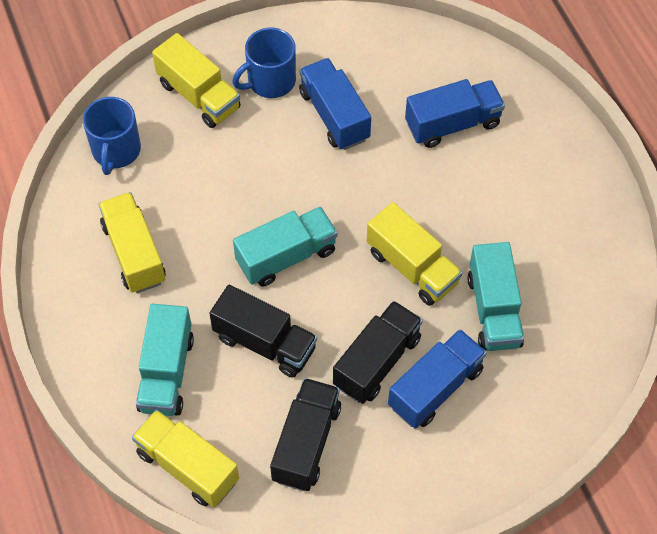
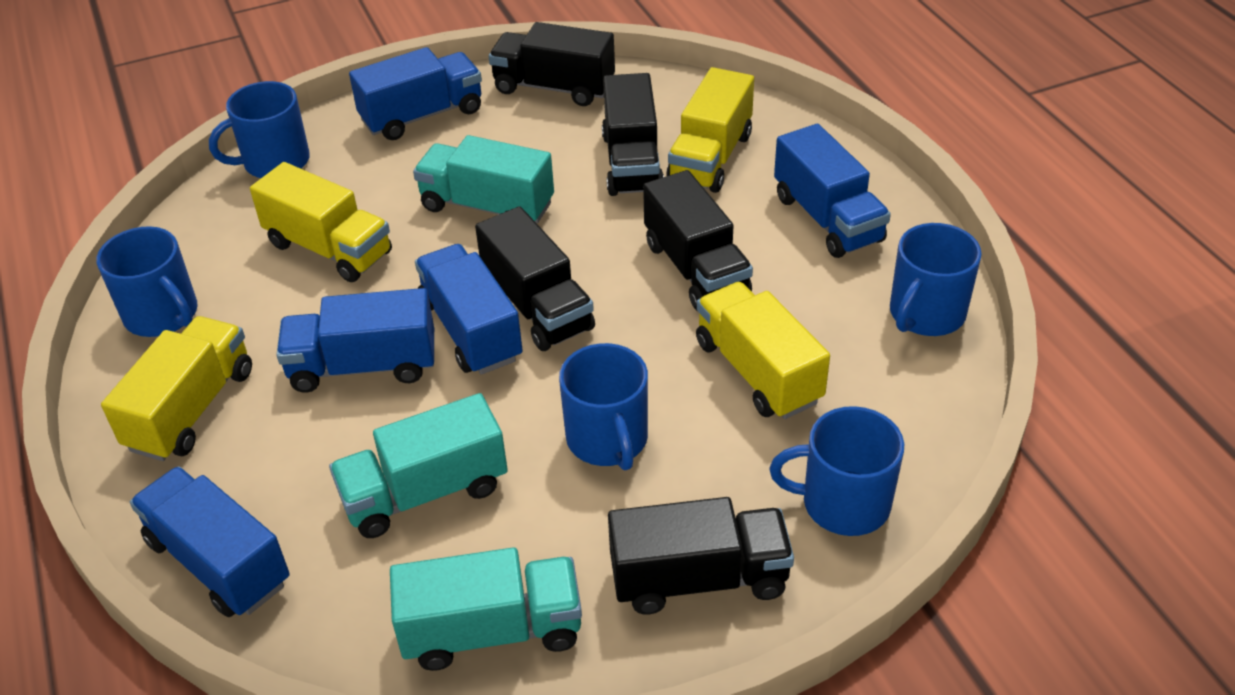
black truck: 3 -> 5
blue mug: 2 -> 5
blue truck: 3 -> 5

